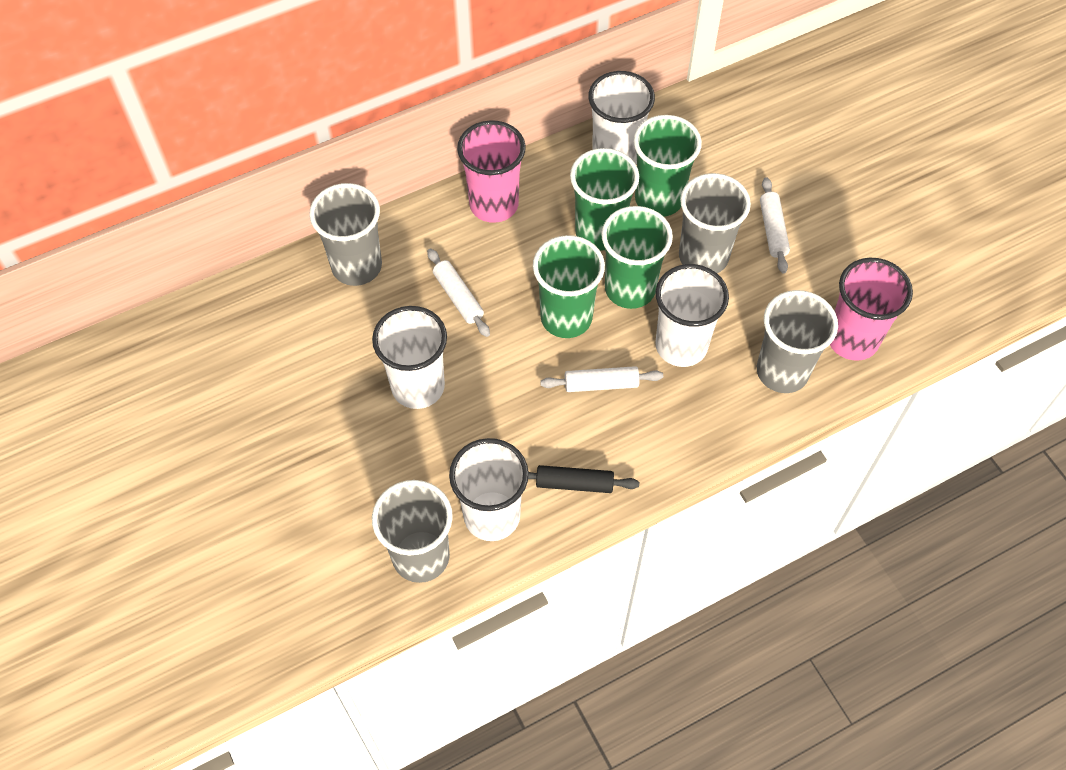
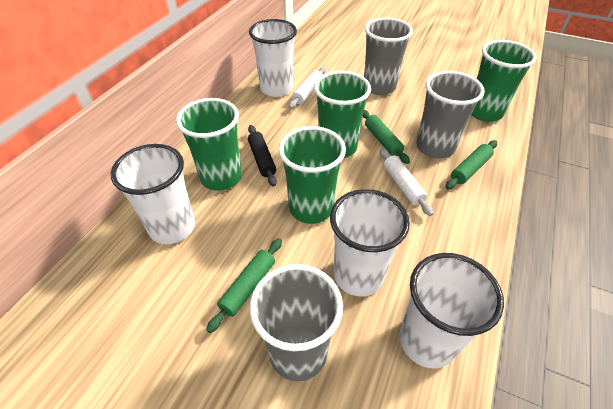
green rolling pin: 0 -> 3
grey cup: 4 -> 3
pink cup: 2 -> 0
white rolling pin: 3 -> 2

